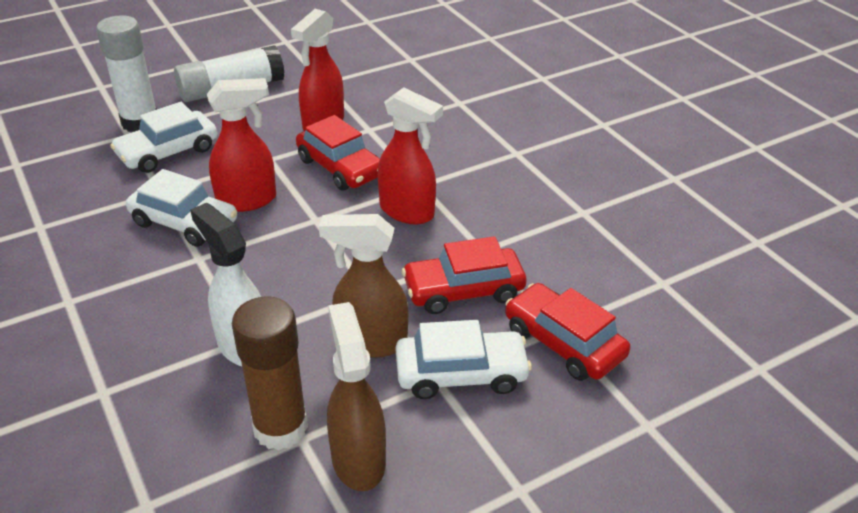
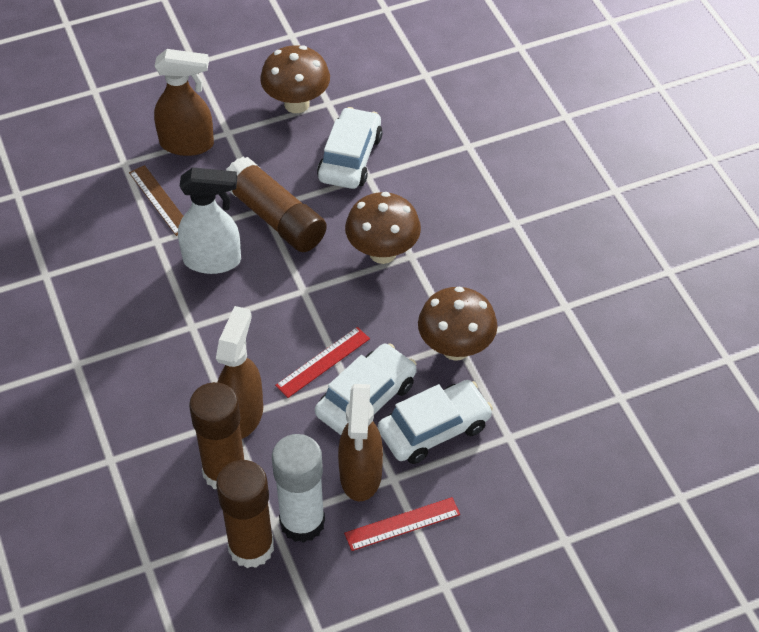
brown glue stick: 1 -> 3
brown mushroom: 0 -> 3
brown ruler: 0 -> 1
brown spray bottle: 2 -> 3
red car: 3 -> 0
red ruler: 0 -> 2
red spray bottle: 3 -> 0
white glue stick: 2 -> 1

